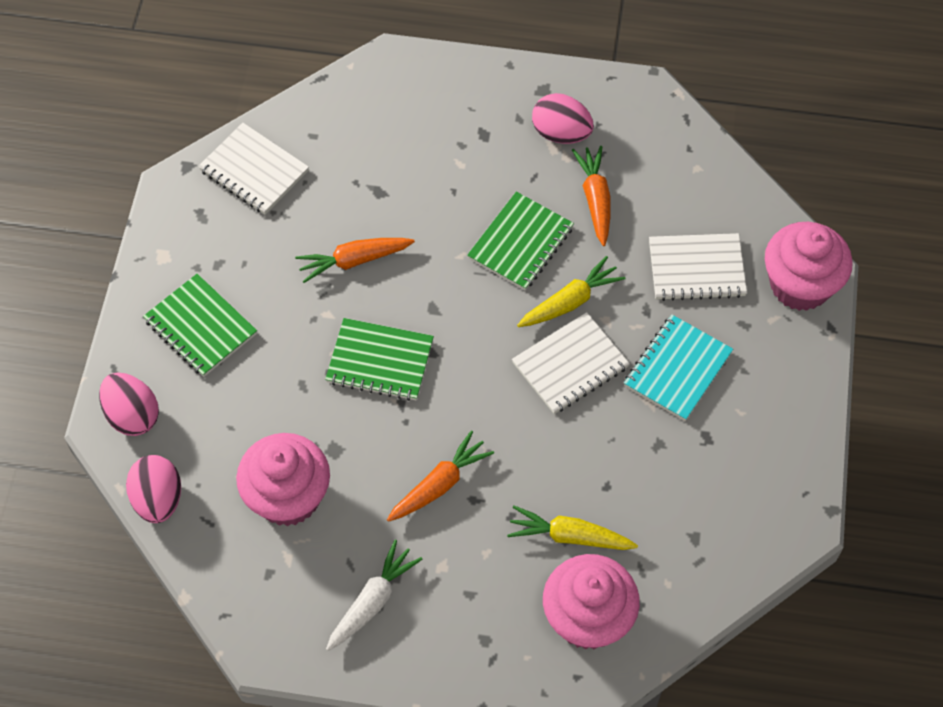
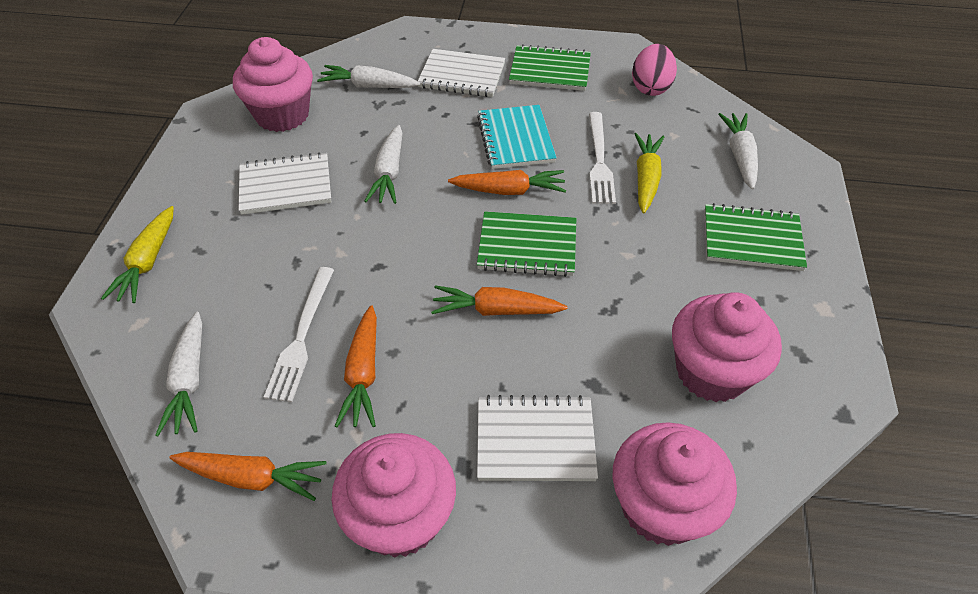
orange carrot: 3 -> 4
pink cupcake: 3 -> 4
pink egg: 3 -> 1
white carrot: 1 -> 4
white fork: 0 -> 2

